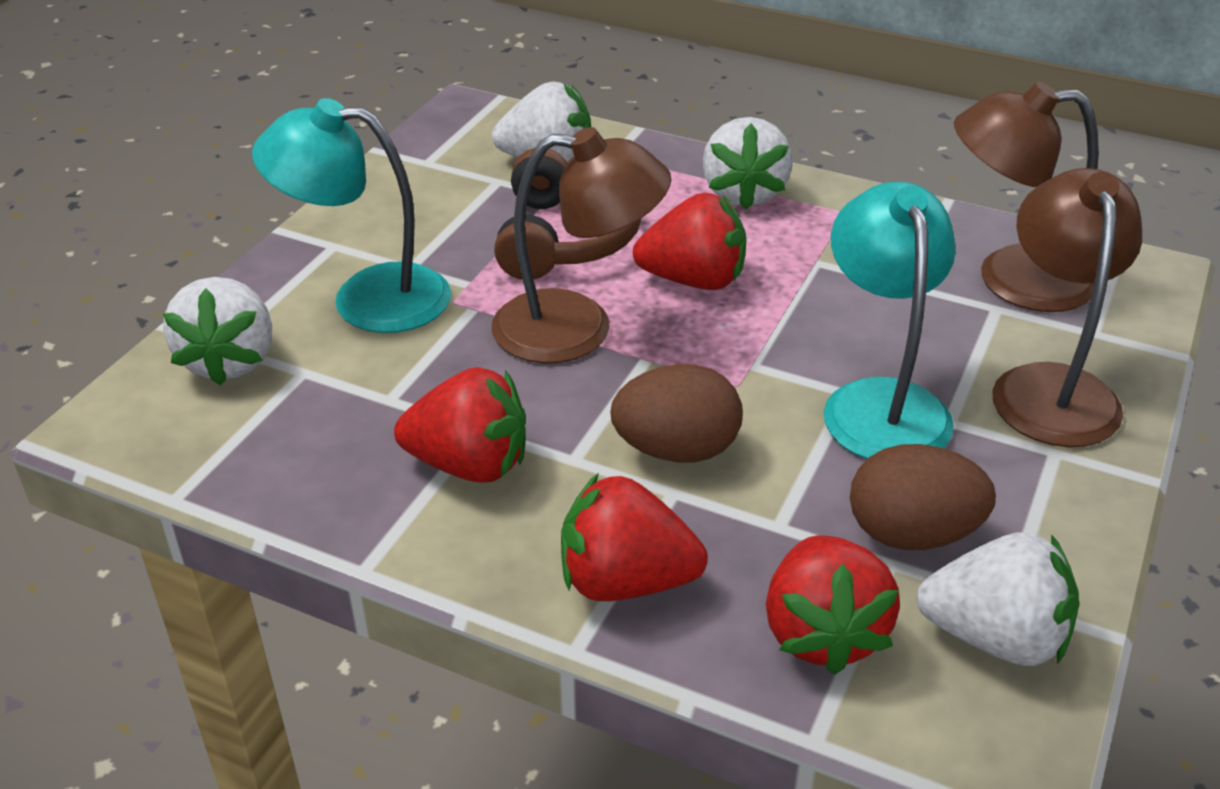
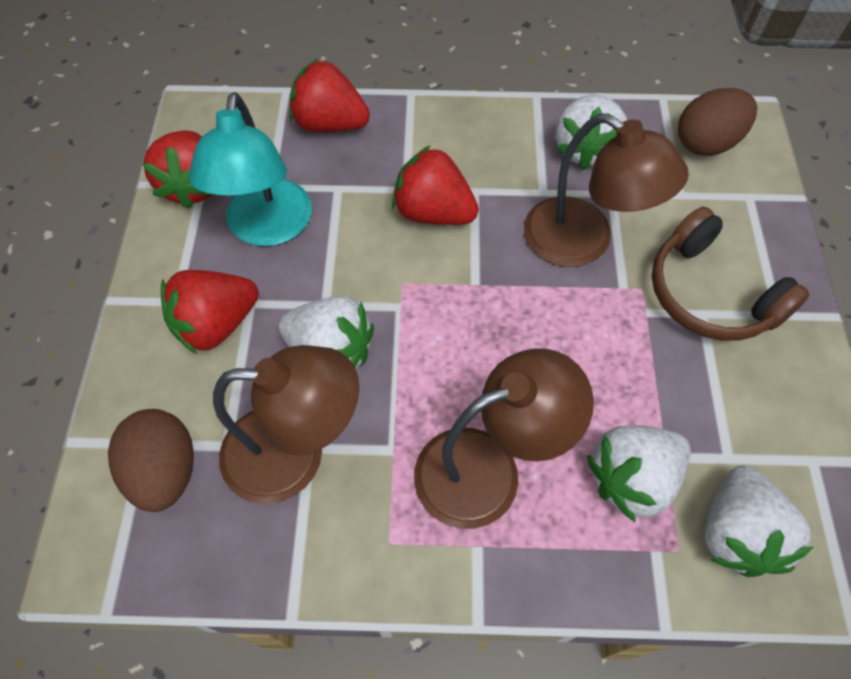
turquoise lamp: 2 -> 1

